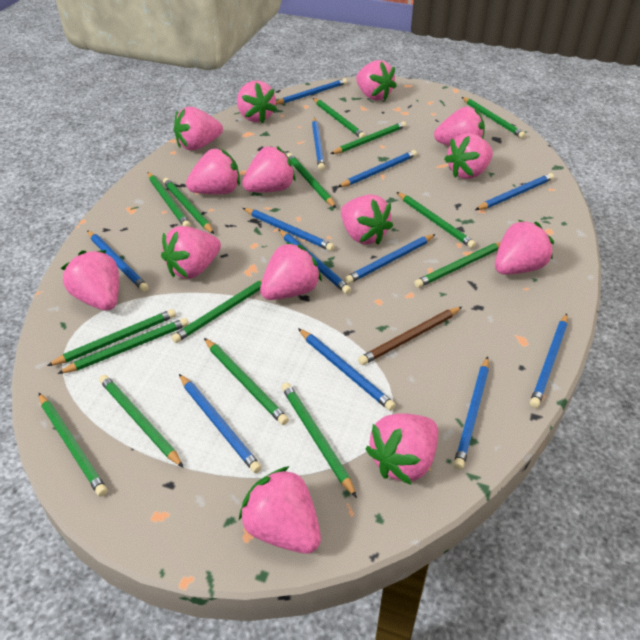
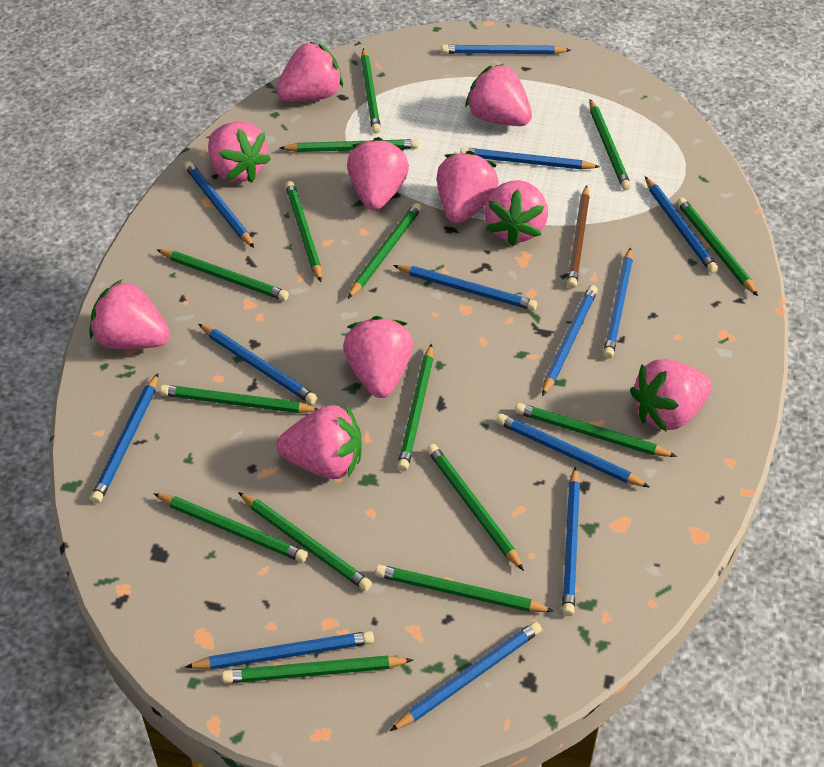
blue pencil: 12 -> 13
pink strawberry: 14 -> 10

